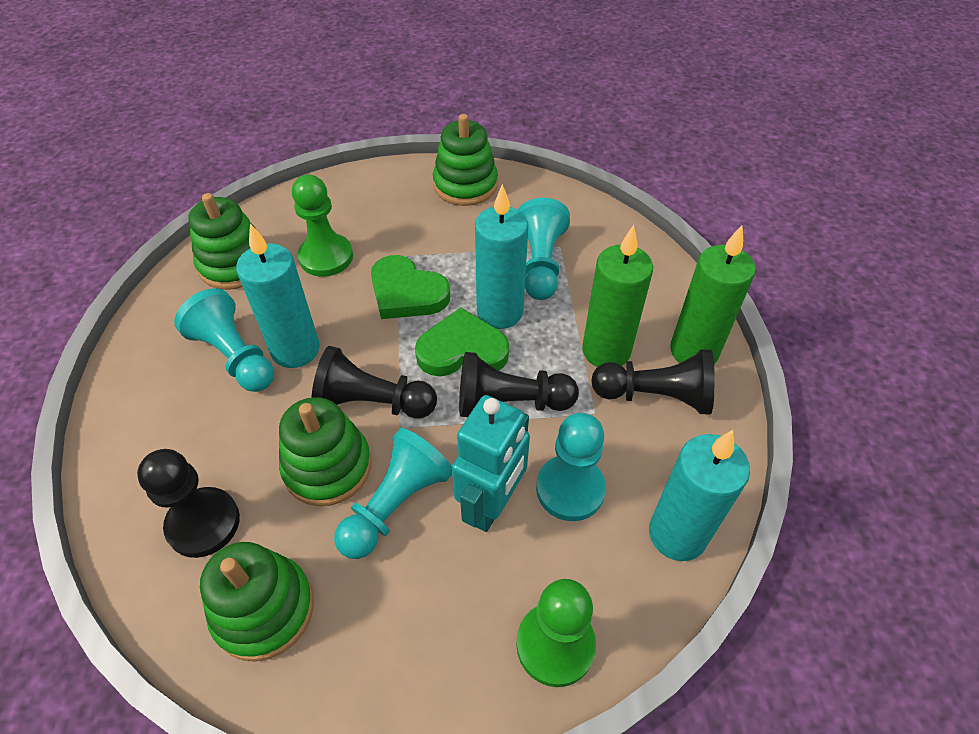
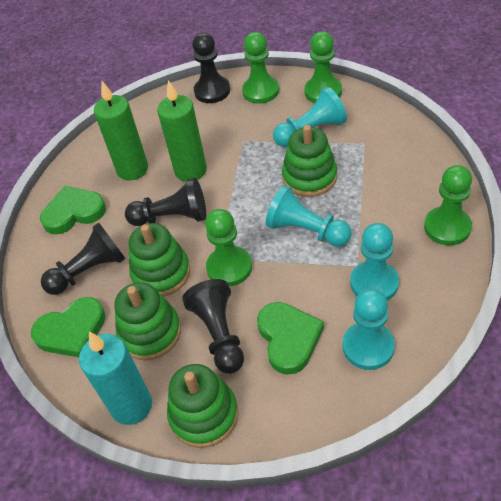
green heart: 2 -> 3
green pawn: 2 -> 4
turquoise candle: 3 -> 1
turquoise robot: 1 -> 0

